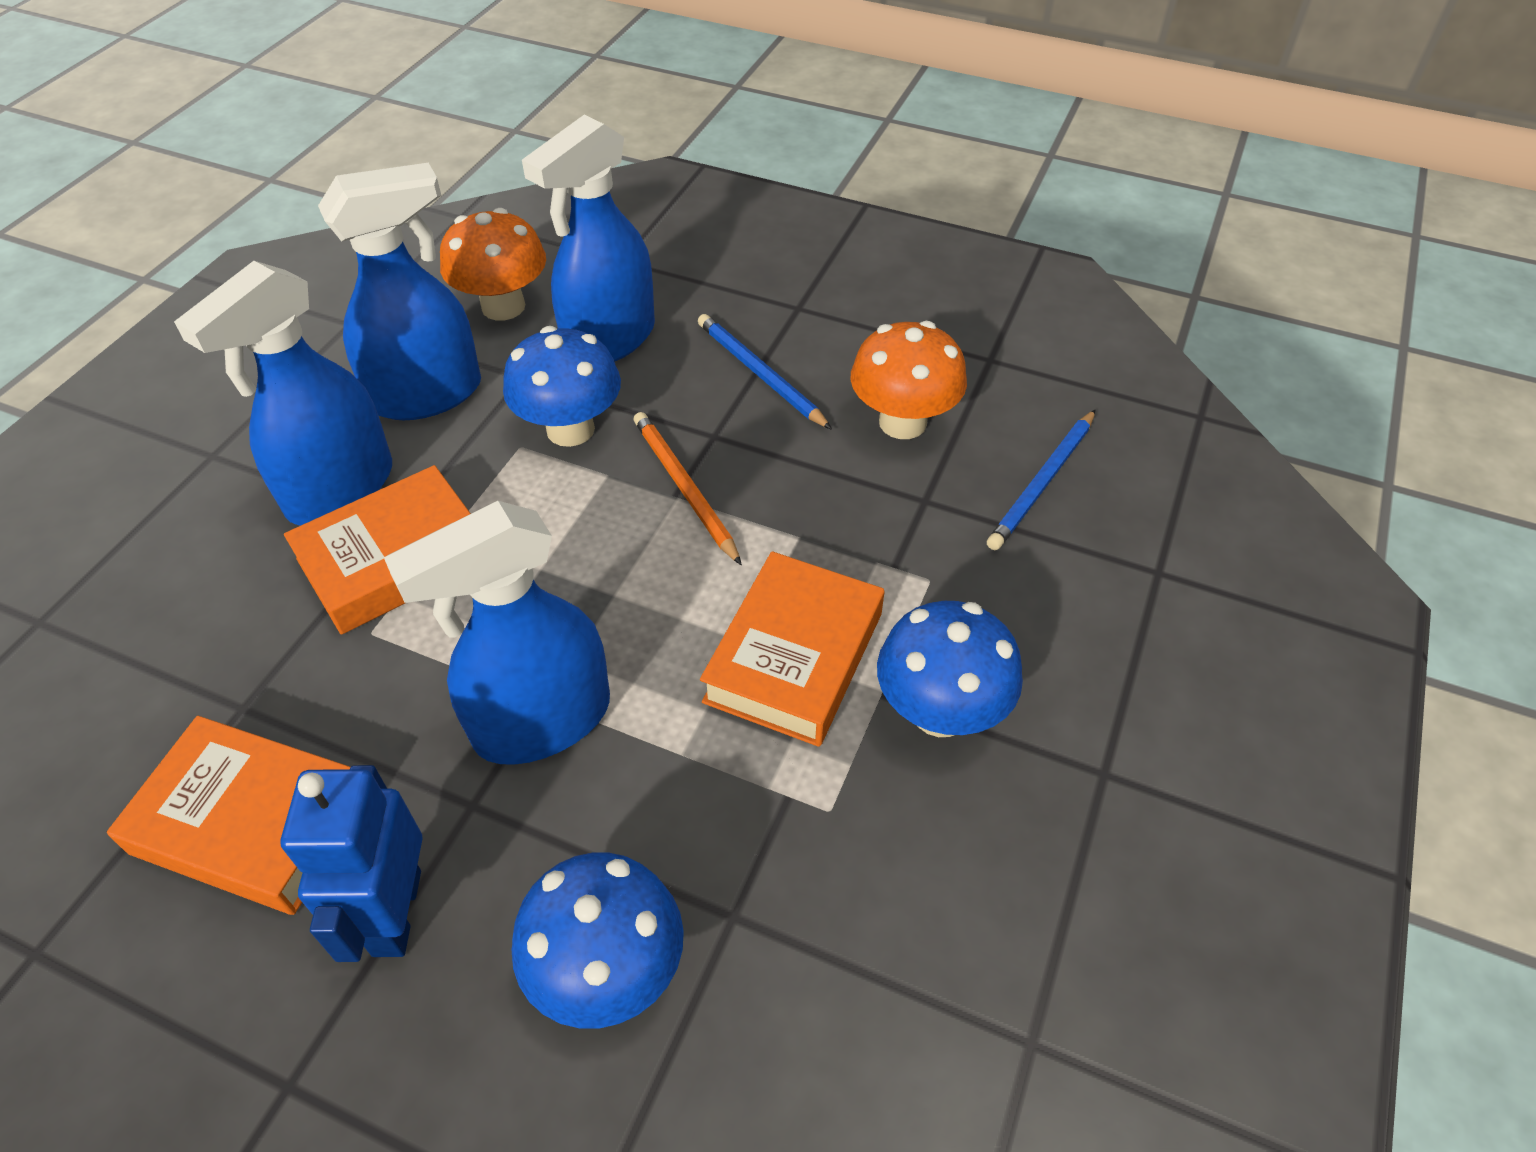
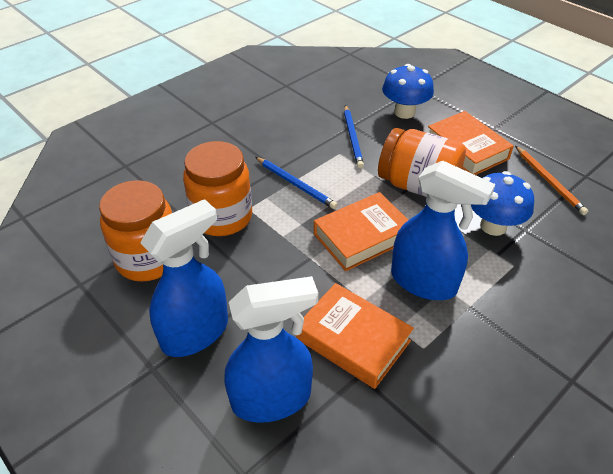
blue mushroom: 3 -> 2
blue robot: 1 -> 0
blue spray bottle: 4 -> 3
orange jar: 0 -> 3
orange mushroom: 2 -> 0

